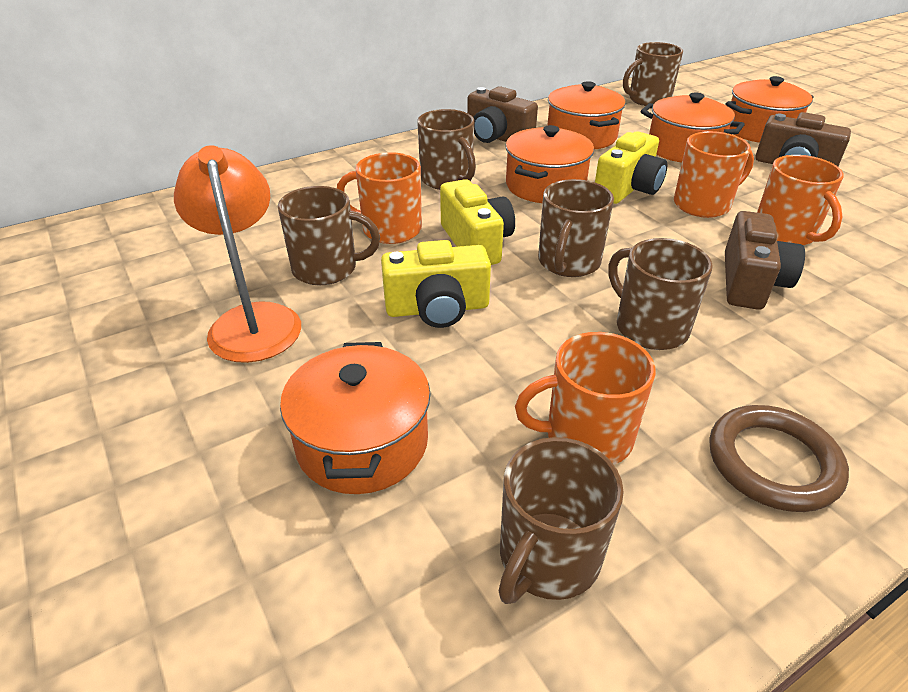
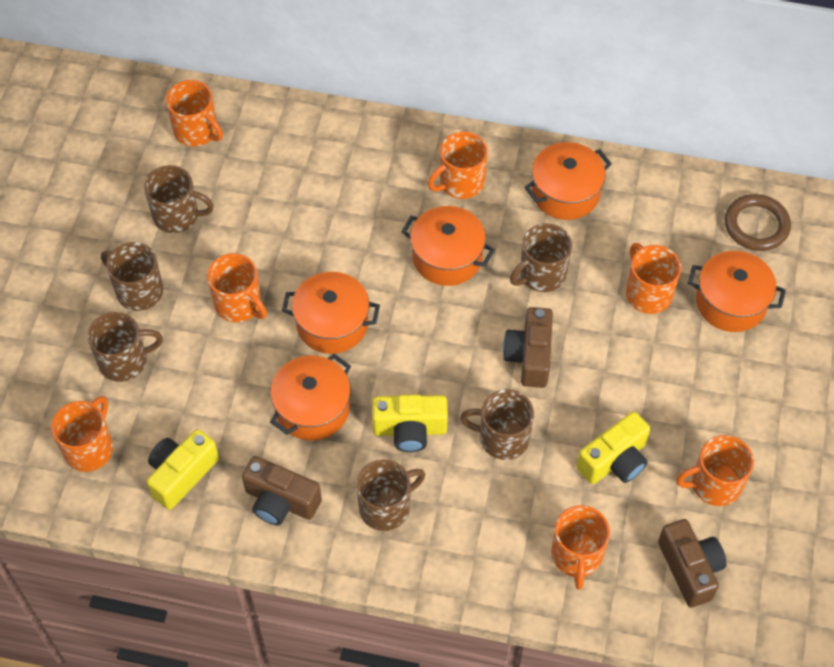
orange lamp: 1 -> 0
orange mug: 4 -> 7

